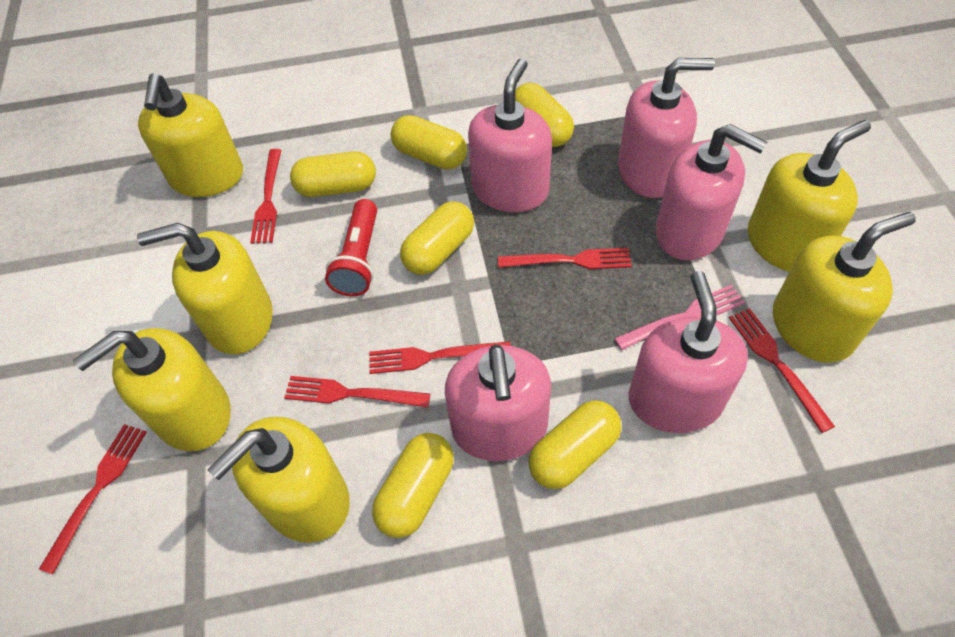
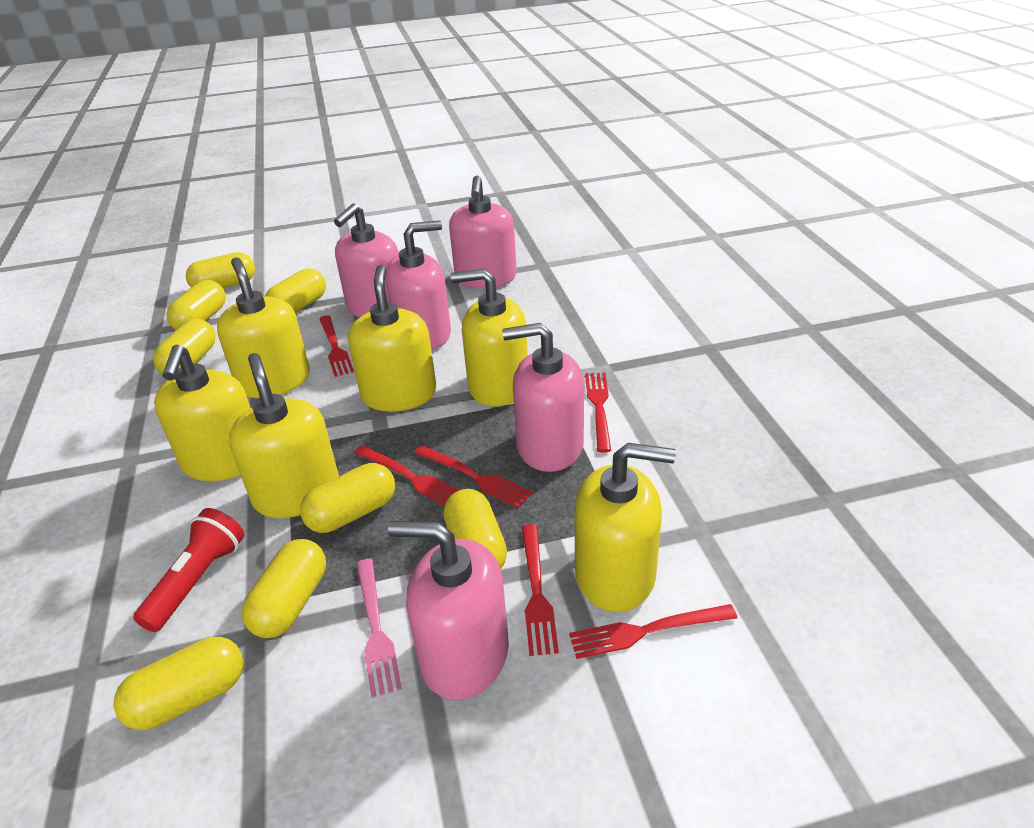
yellow capsule: 6 -> 8

